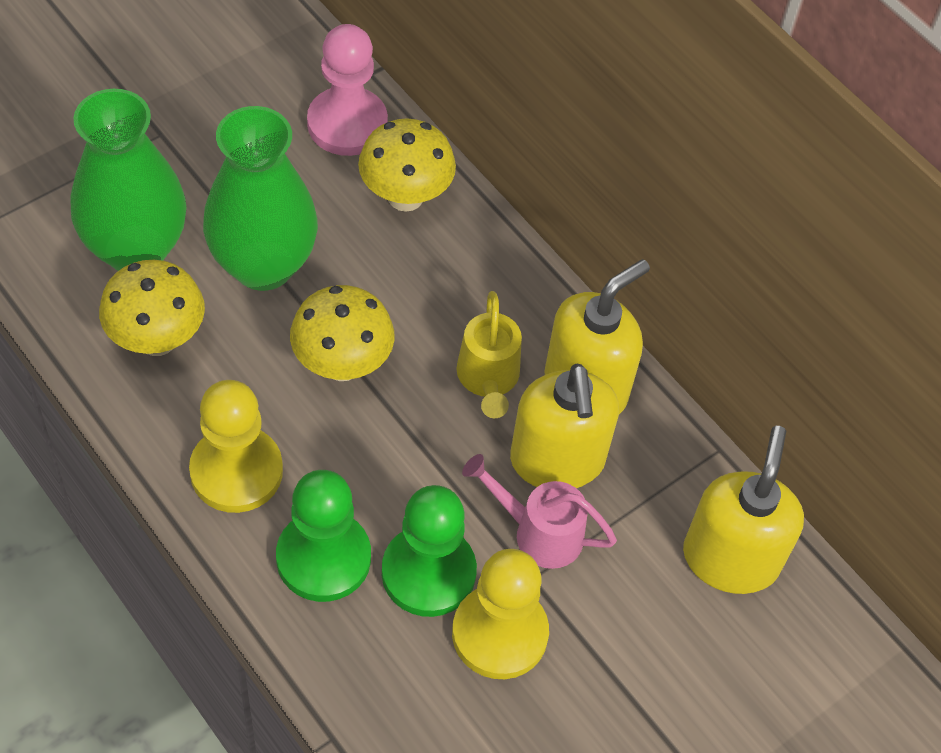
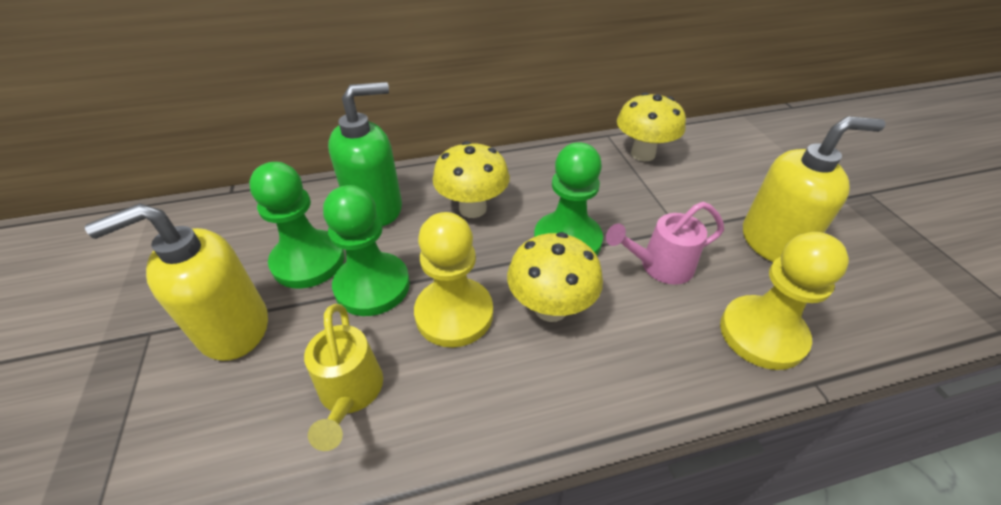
green pawn: 2 -> 3
green soap dispenser: 0 -> 1
green vase: 2 -> 0
pink pawn: 1 -> 0
yellow soap dispenser: 3 -> 2

